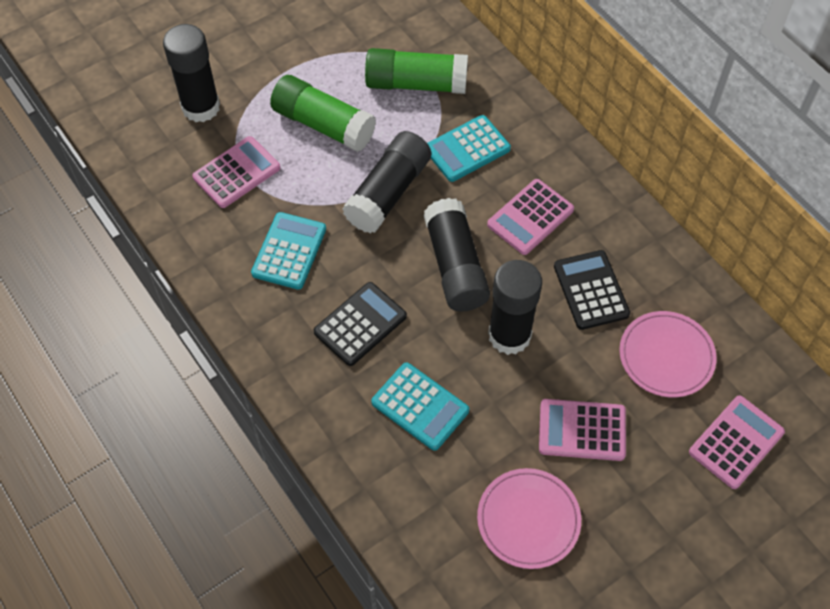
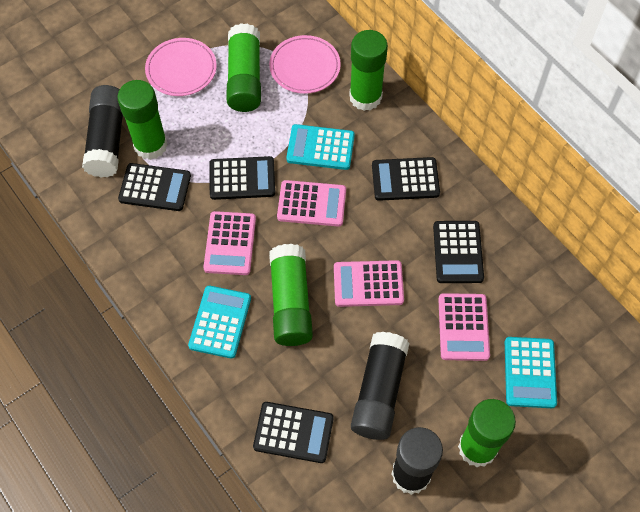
black calculator: 2 -> 5
black glue stick: 4 -> 3
green glue stick: 2 -> 5

